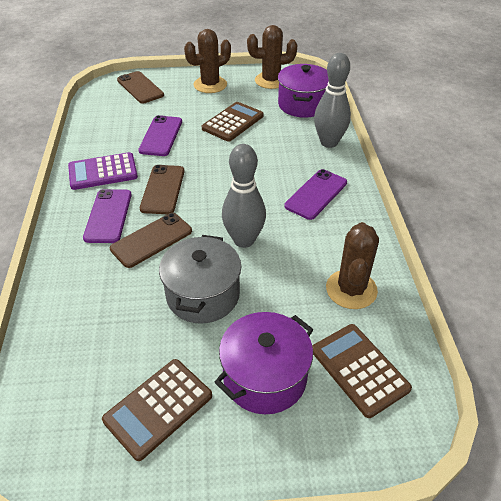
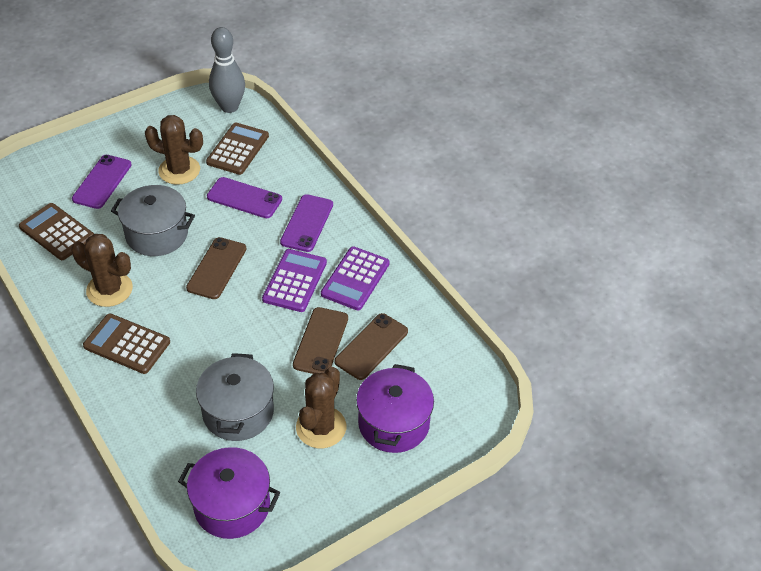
grey bowling pin: 2 -> 1
grey pot: 1 -> 2
purple calculator: 1 -> 2

